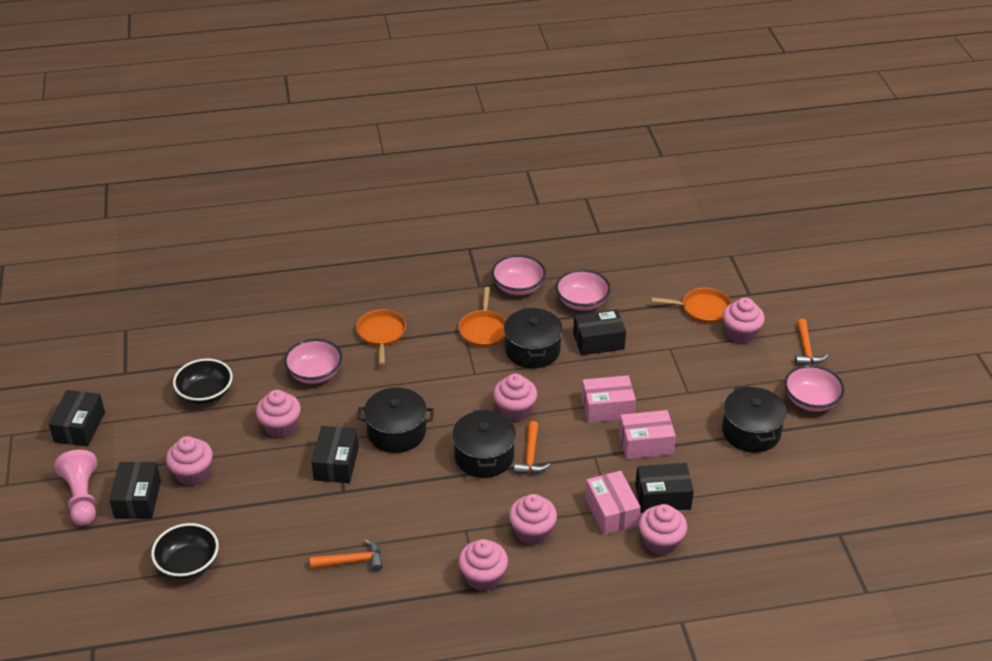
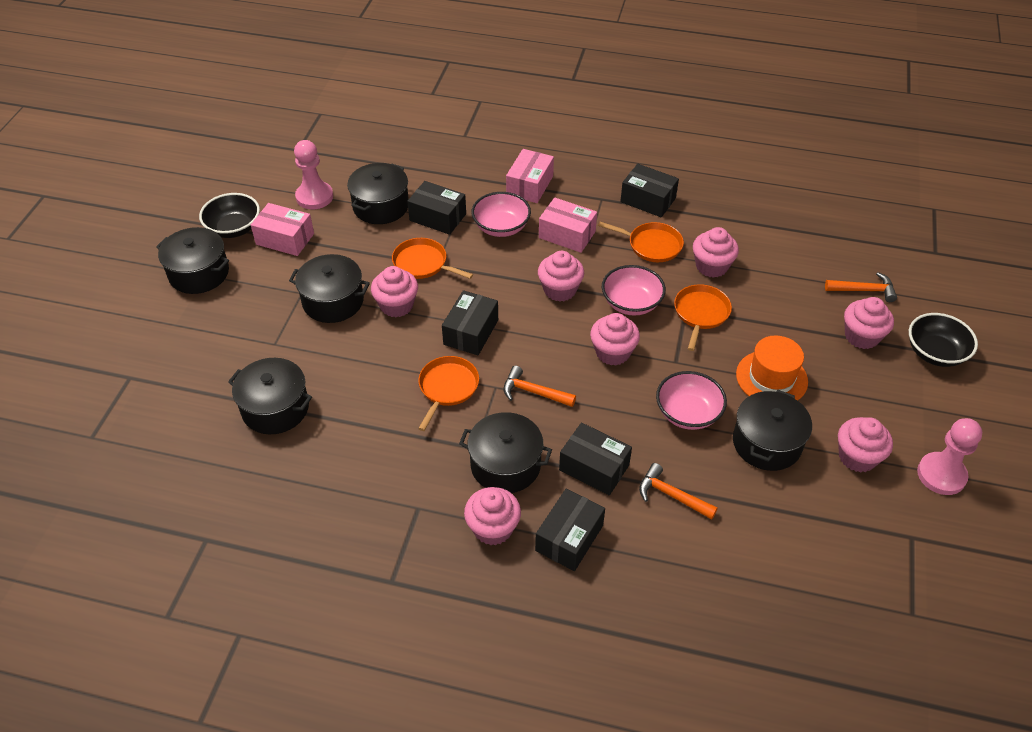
black pot: 4 -> 6
orange hat: 0 -> 1
orange pan: 3 -> 4
pink bowl: 4 -> 3
pink pawn: 1 -> 2

